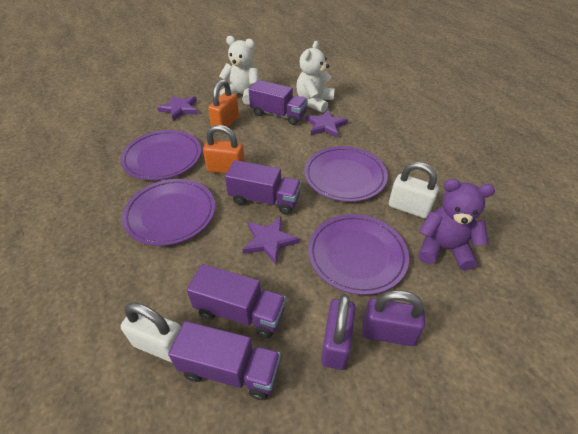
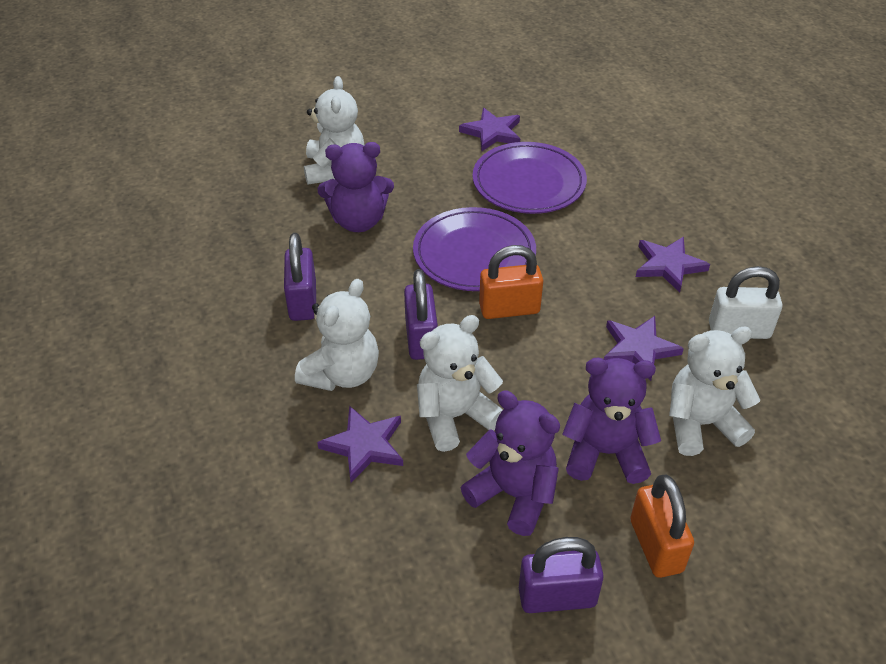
purple padlock: 2 -> 3
purple plate: 4 -> 2
purple star: 3 -> 4
purple teddy bear: 1 -> 3
purple truck: 4 -> 0
white padlock: 2 -> 1
white teddy bear: 2 -> 4

